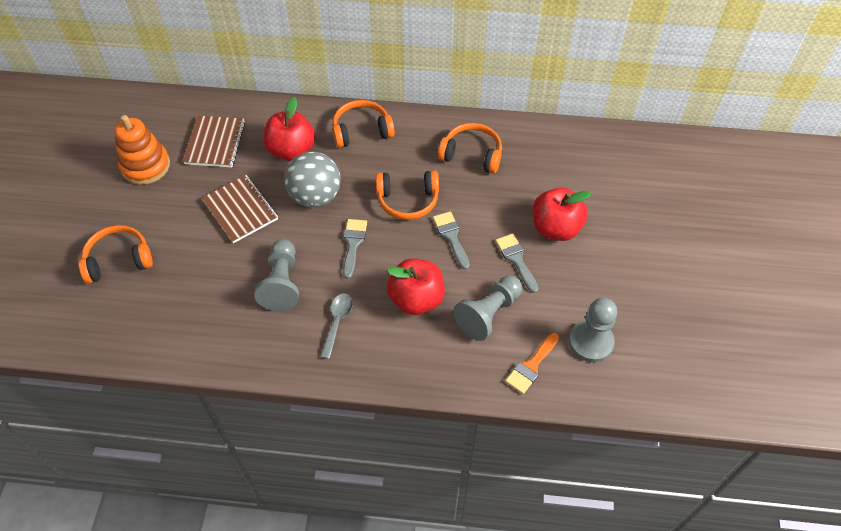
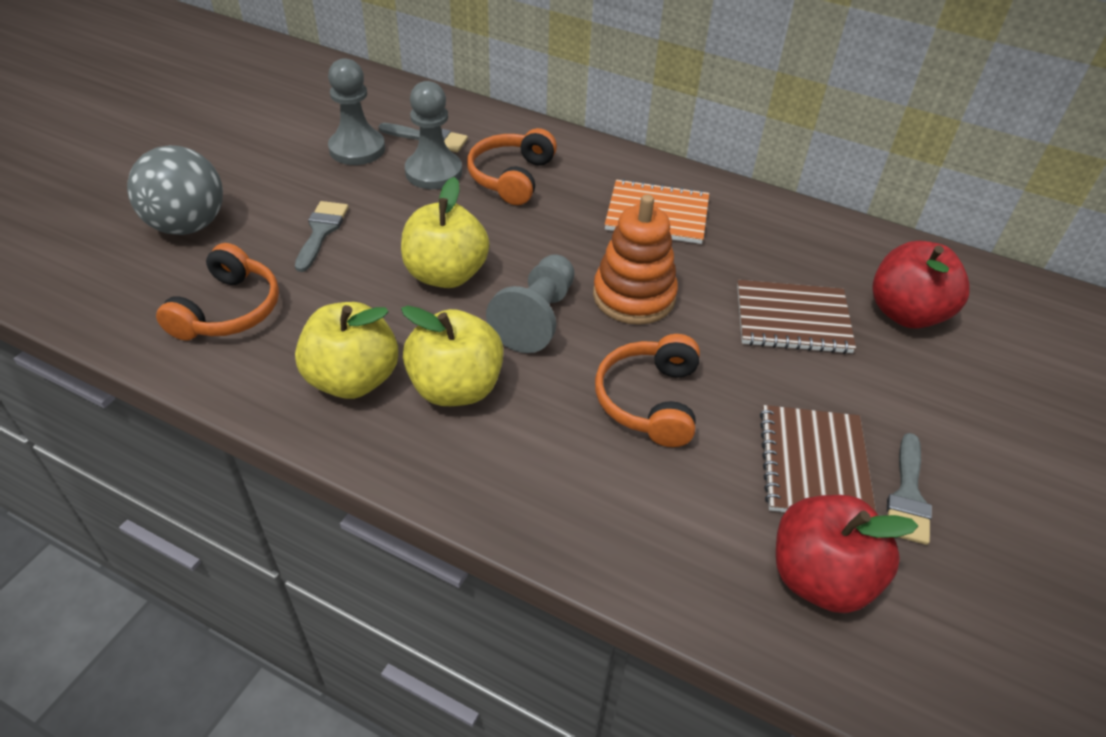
grey spoon: 1 -> 0
orange brush: 1 -> 0
orange headphones: 4 -> 3
orange notebook: 0 -> 1
red apple: 3 -> 2
yellow apple: 0 -> 3

